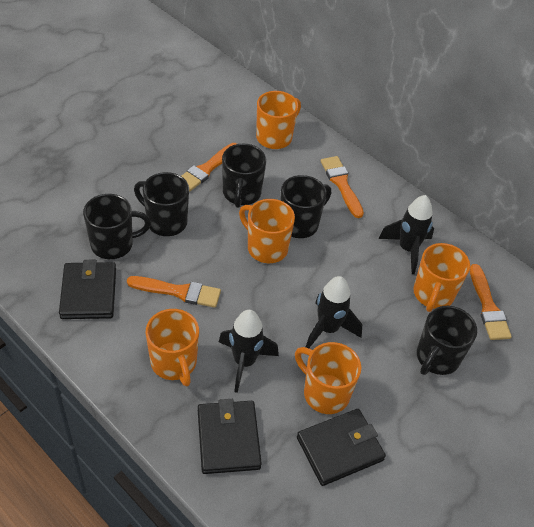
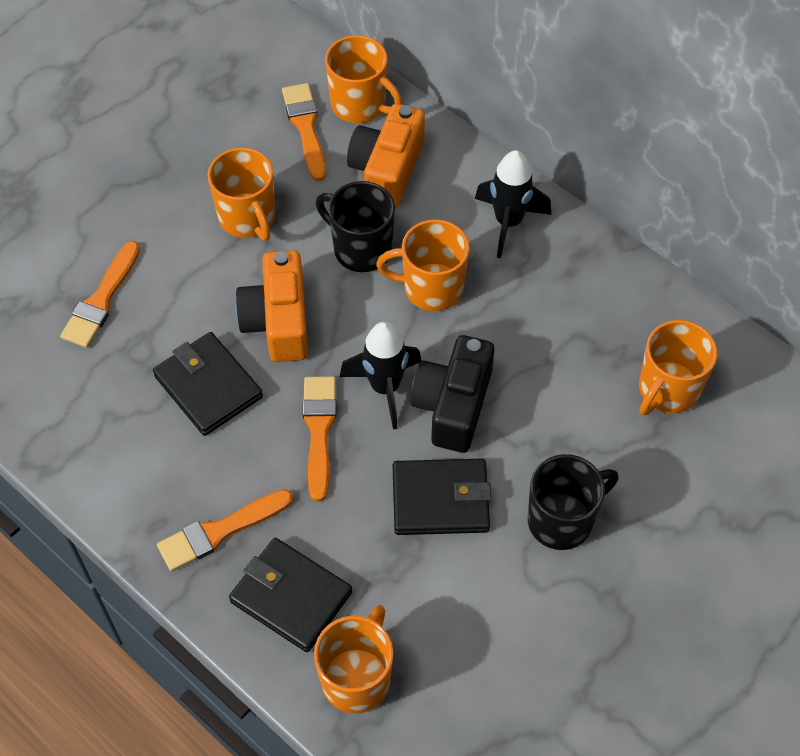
black camera: 0 -> 1
black mug: 5 -> 2
black rocket: 3 -> 2
orange camera: 0 -> 2

